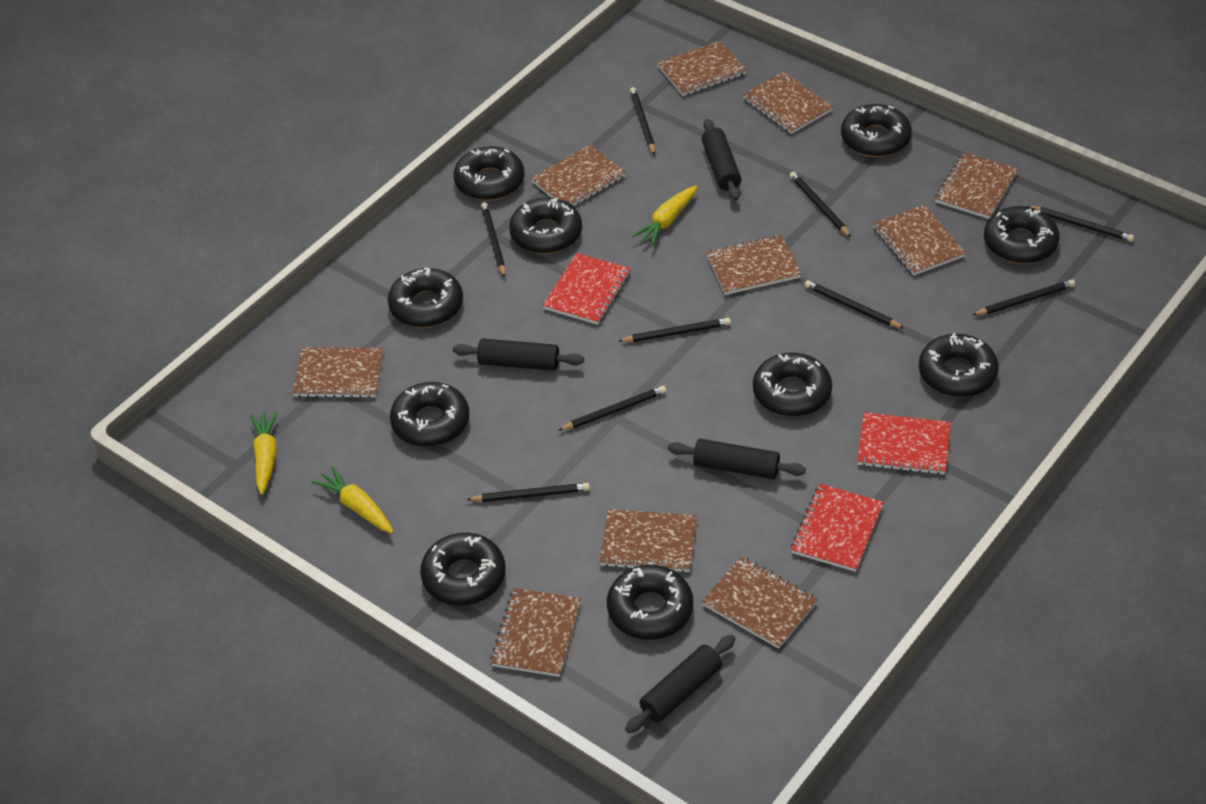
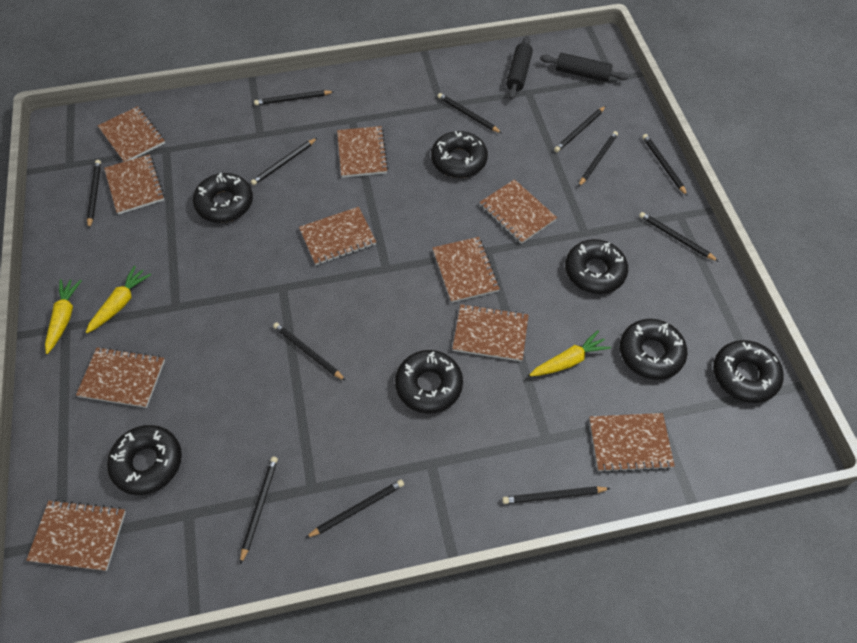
black donut: 10 -> 7
black pencil: 9 -> 12
black rolling pin: 4 -> 2
red notebook: 3 -> 0

